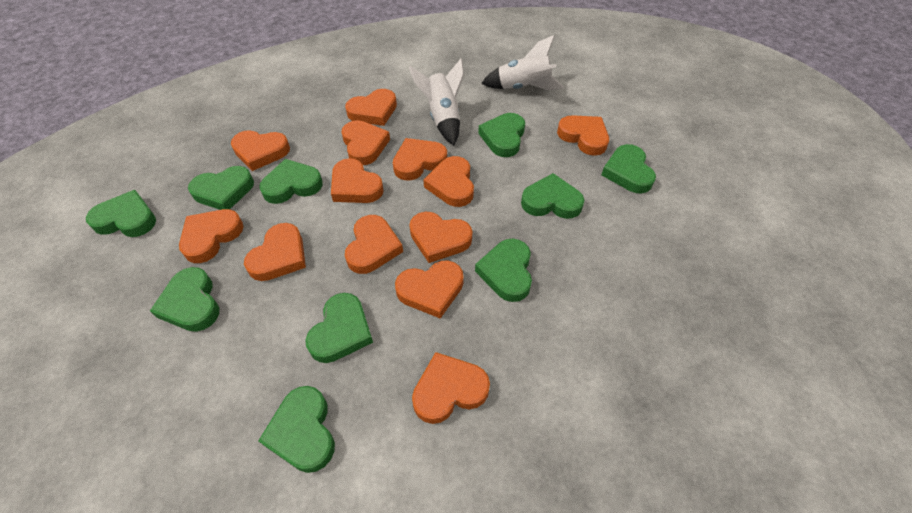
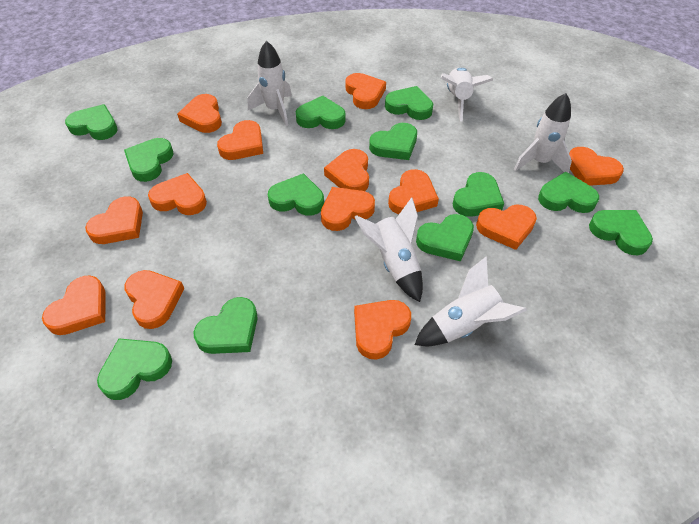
green heart: 10 -> 12
white rocket: 2 -> 5

